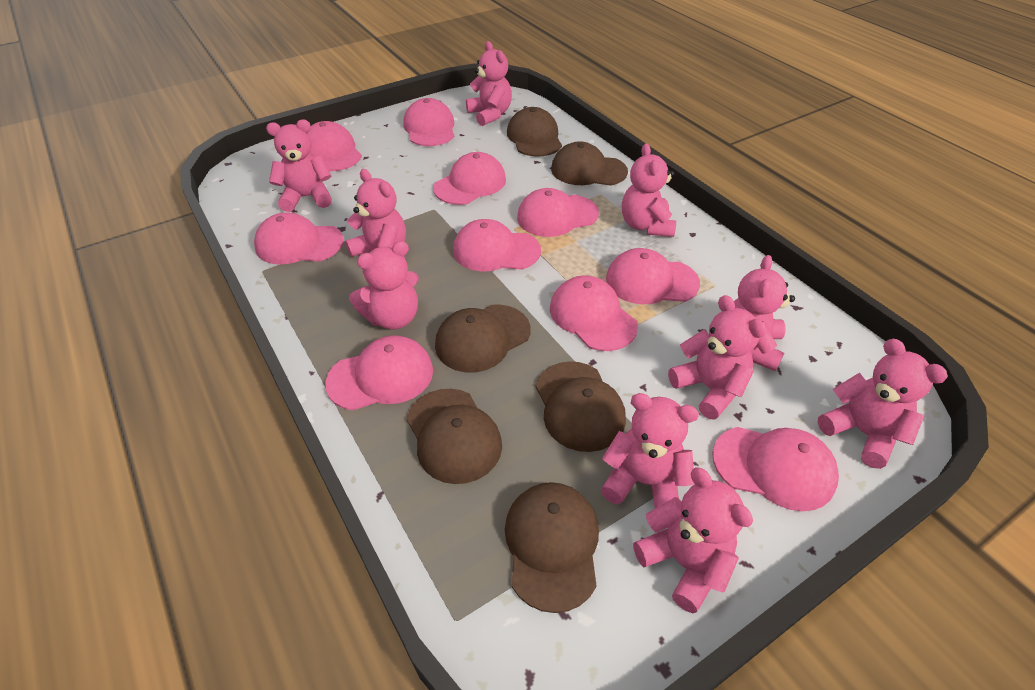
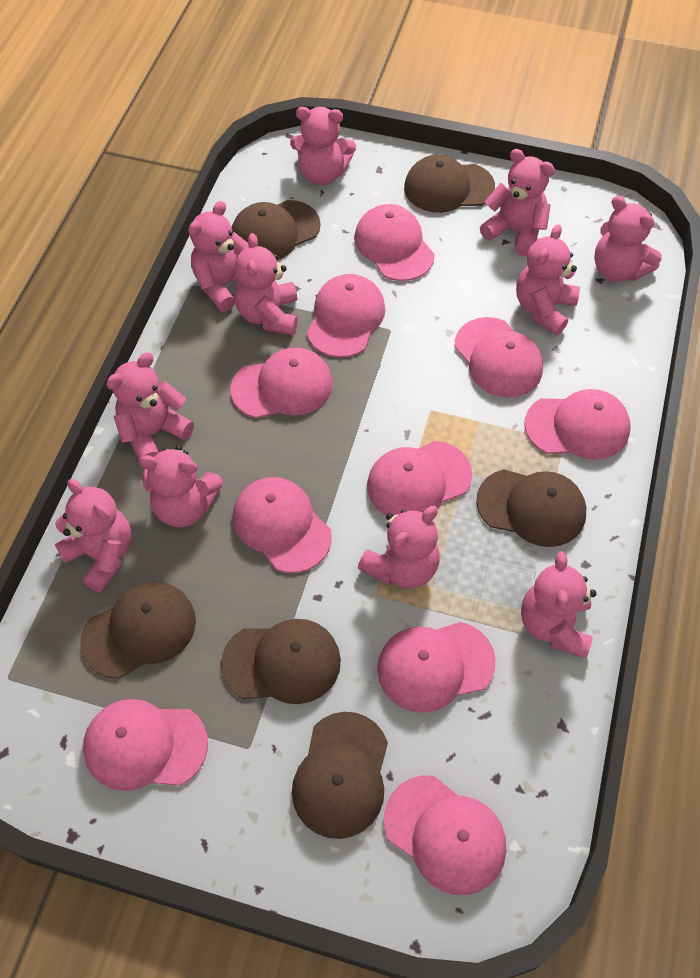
pink teddy bear: 10 -> 11

